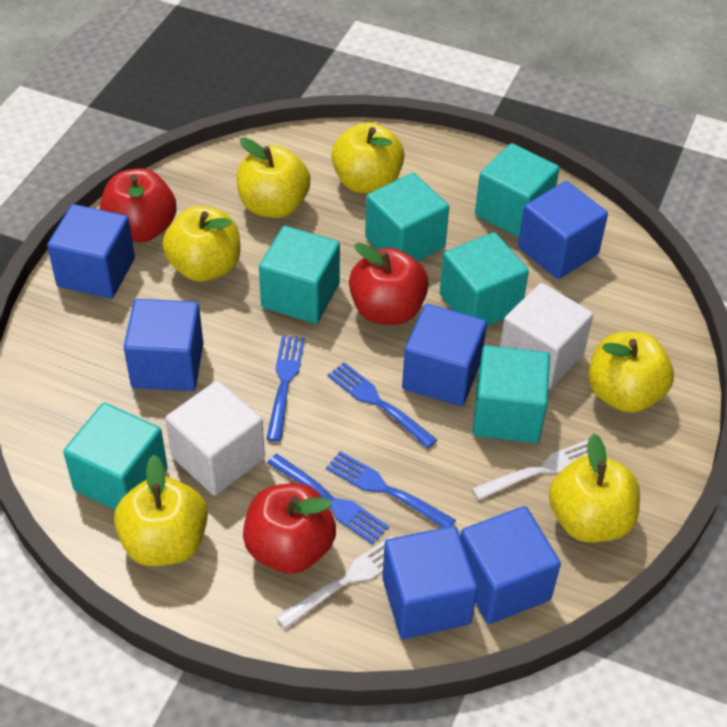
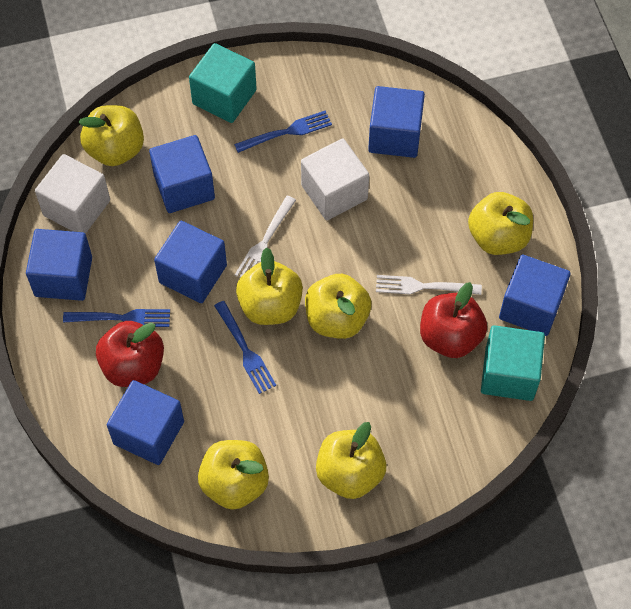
blue fork: 4 -> 3
red apple: 3 -> 2
turquoise cube: 6 -> 2

